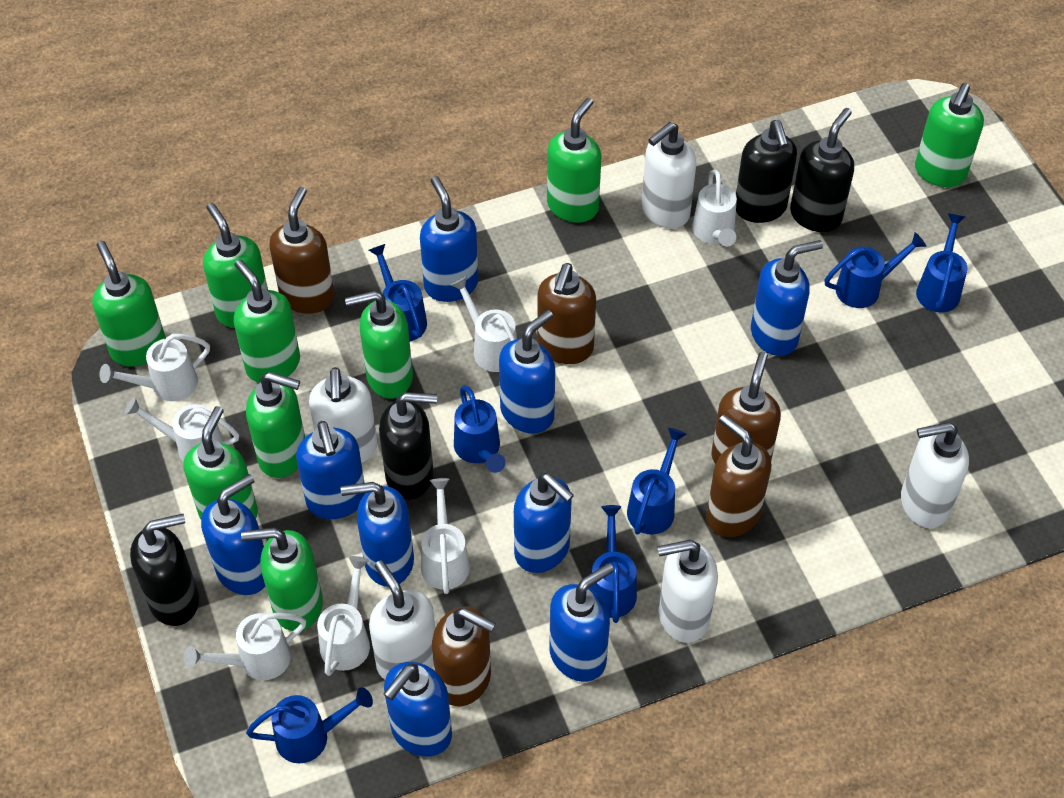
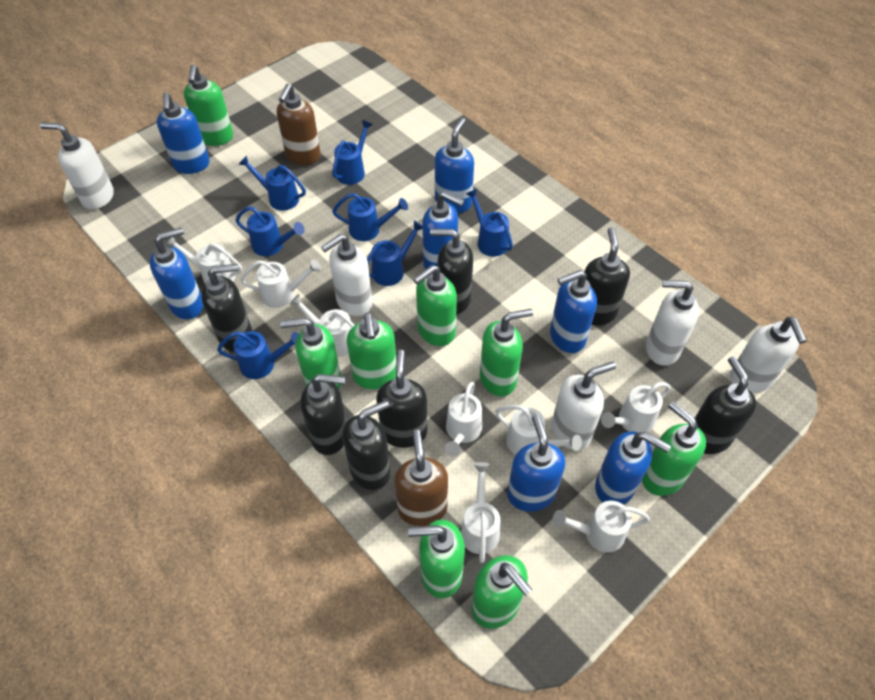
black soap dispenser: 4 -> 7
blue soap dispenser: 9 -> 7
brown soap dispenser: 5 -> 2
green soap dispenser: 9 -> 8
white watering can: 7 -> 8

